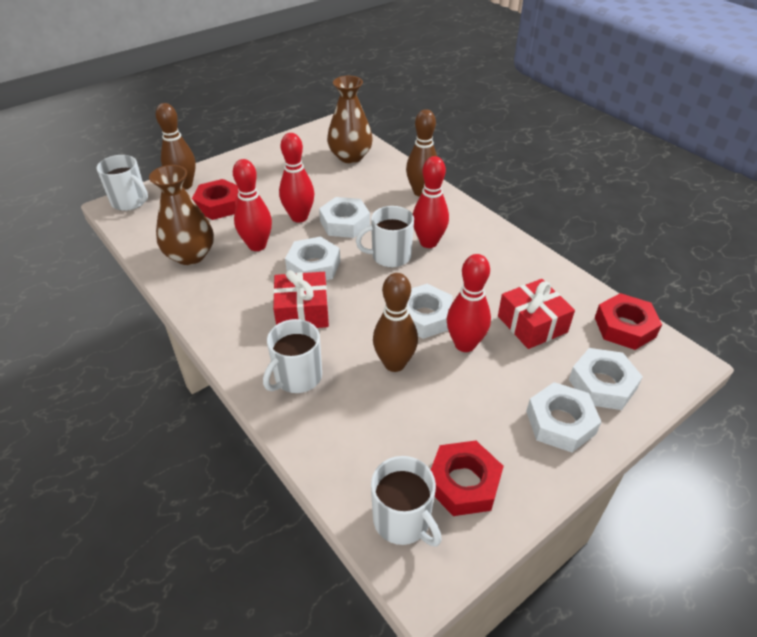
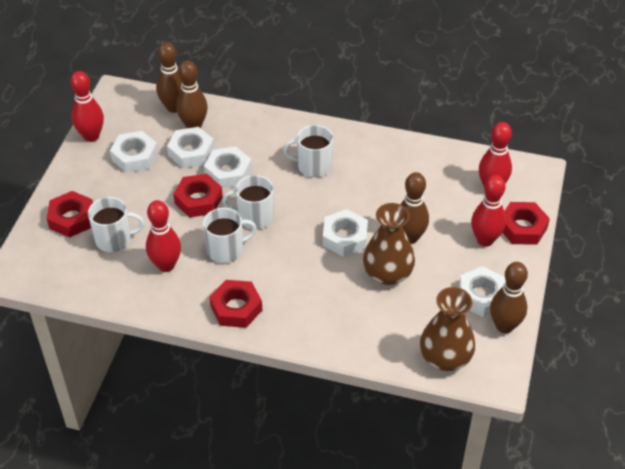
brown bowling pin: 3 -> 4
red gift: 2 -> 0
red nut: 3 -> 4

